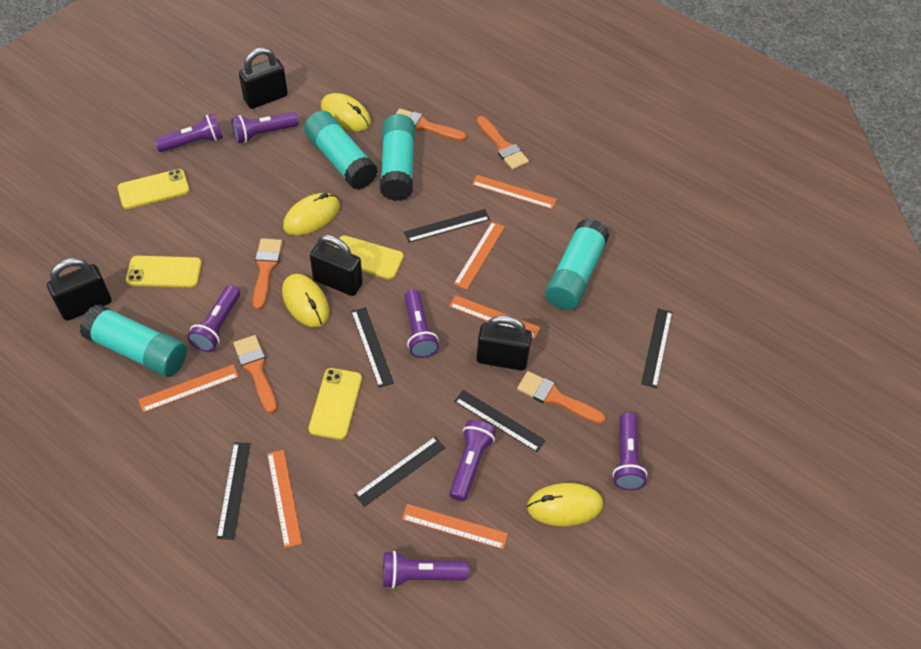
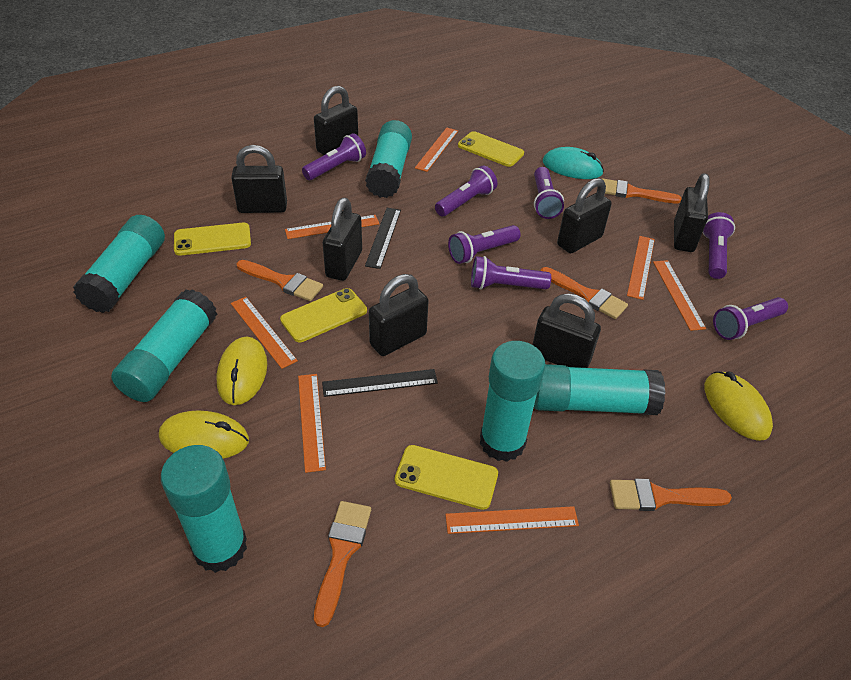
black padlock: 4 -> 7
black ruler: 6 -> 2
orange ruler: 6 -> 7
turquoise glue stick: 4 -> 6
turquoise mouse: 0 -> 1
yellow mouse: 4 -> 3

